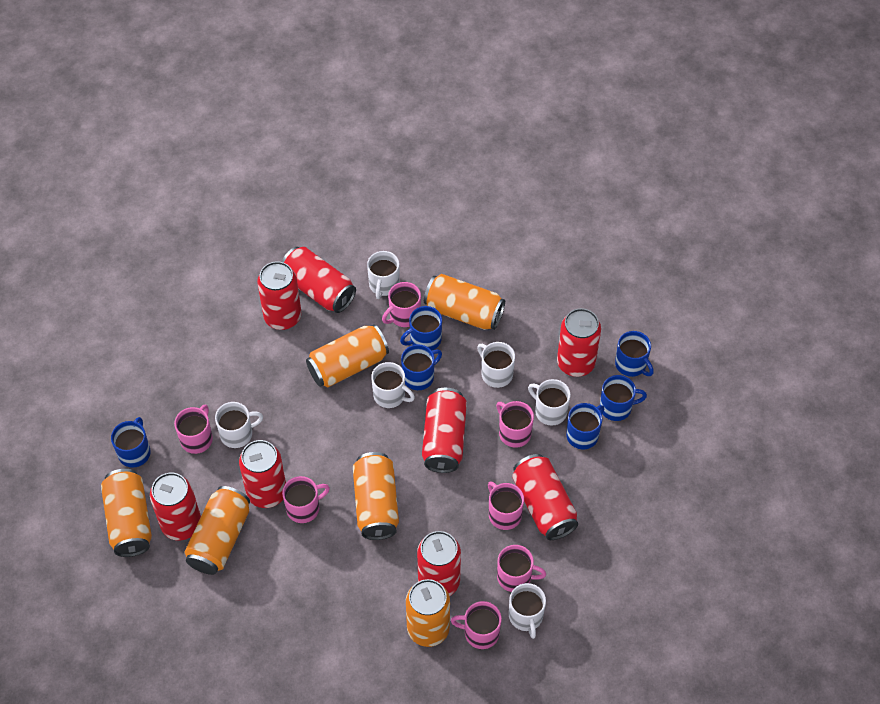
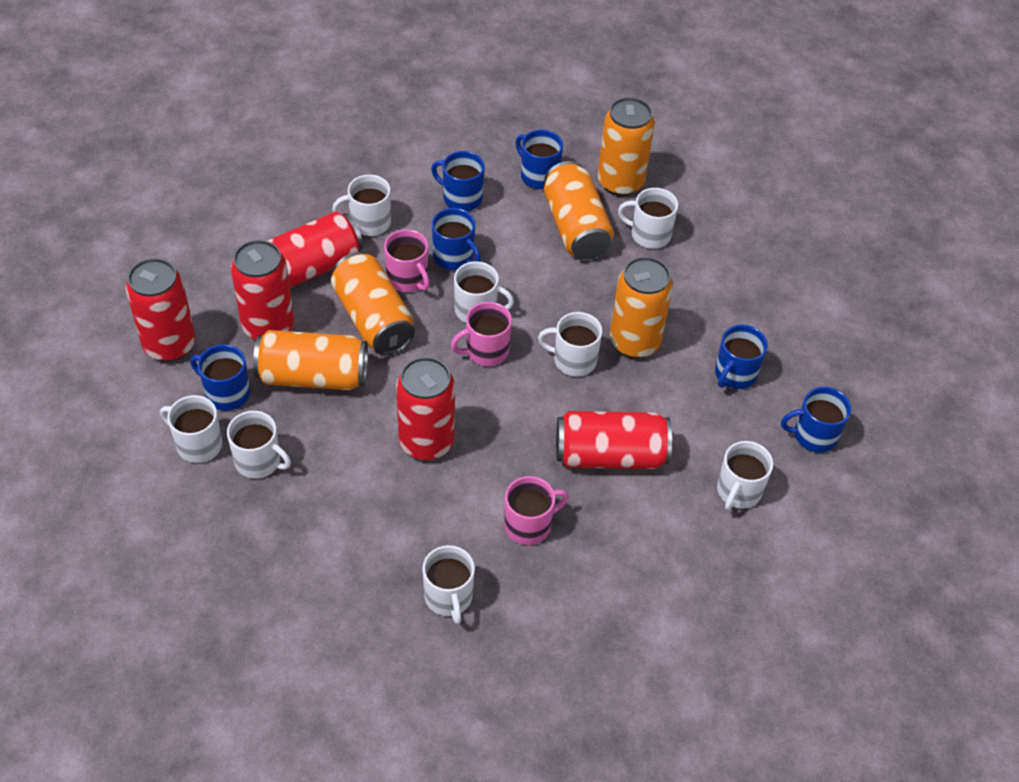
orange can: 6 -> 5
pink mug: 7 -> 3
red can: 8 -> 5
white mug: 6 -> 8

